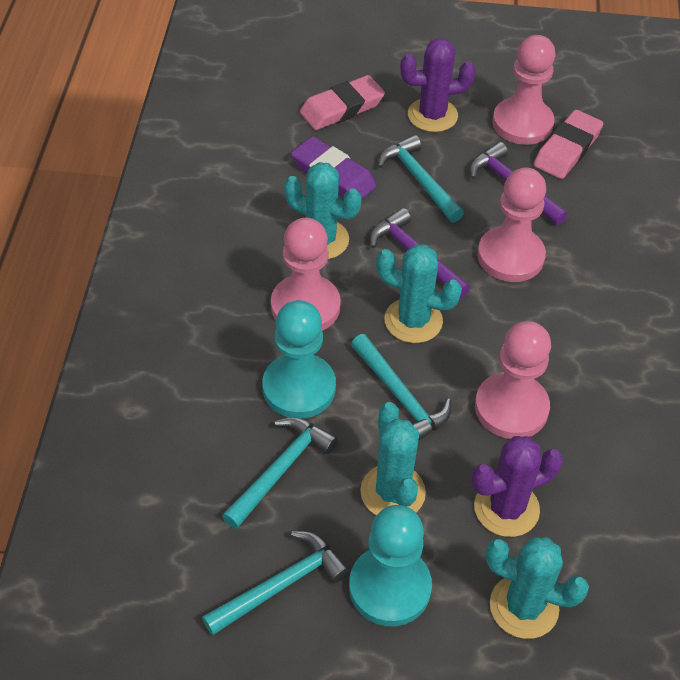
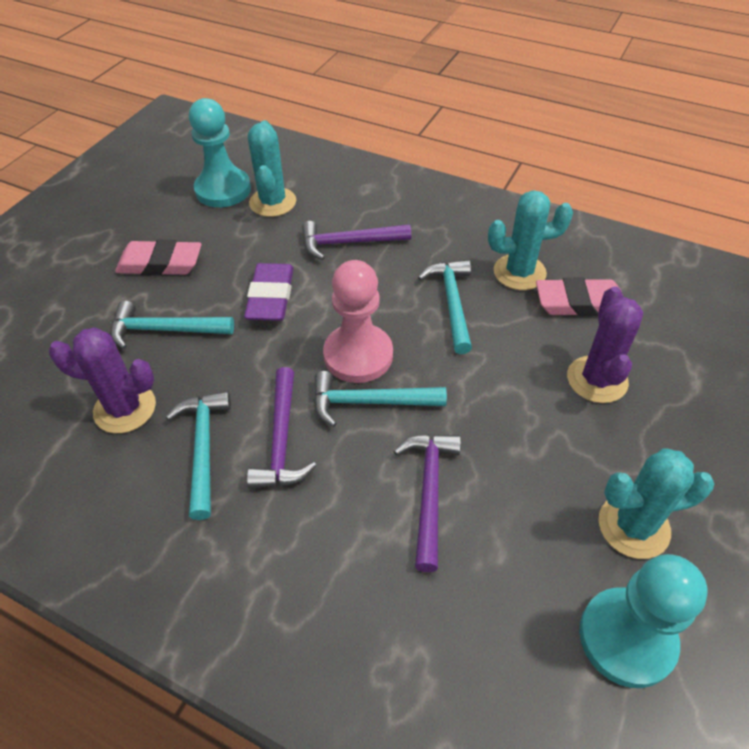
pink pawn: 4 -> 1
purple hammer: 2 -> 3
turquoise cactus: 4 -> 3

